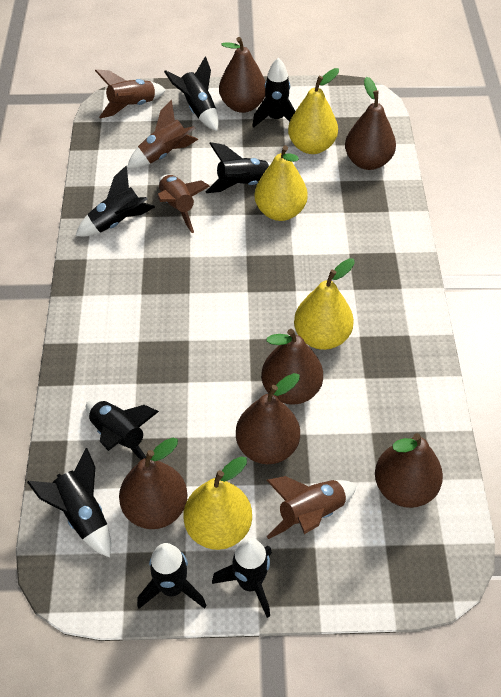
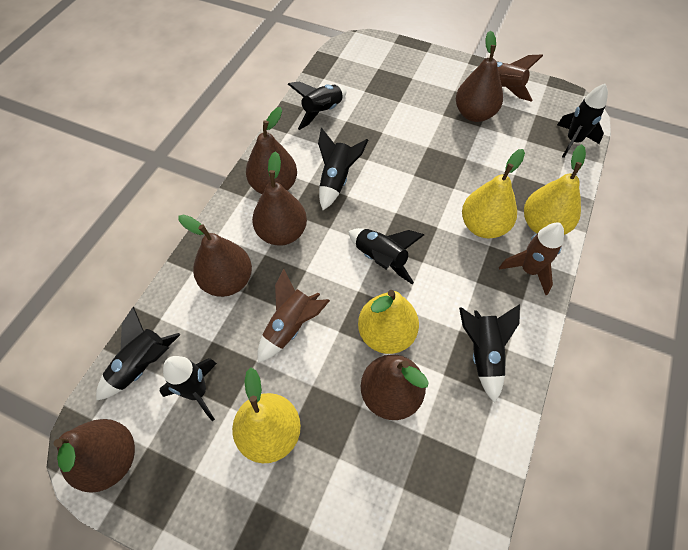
black rocket: 8 -> 7
brown rocket: 4 -> 3

